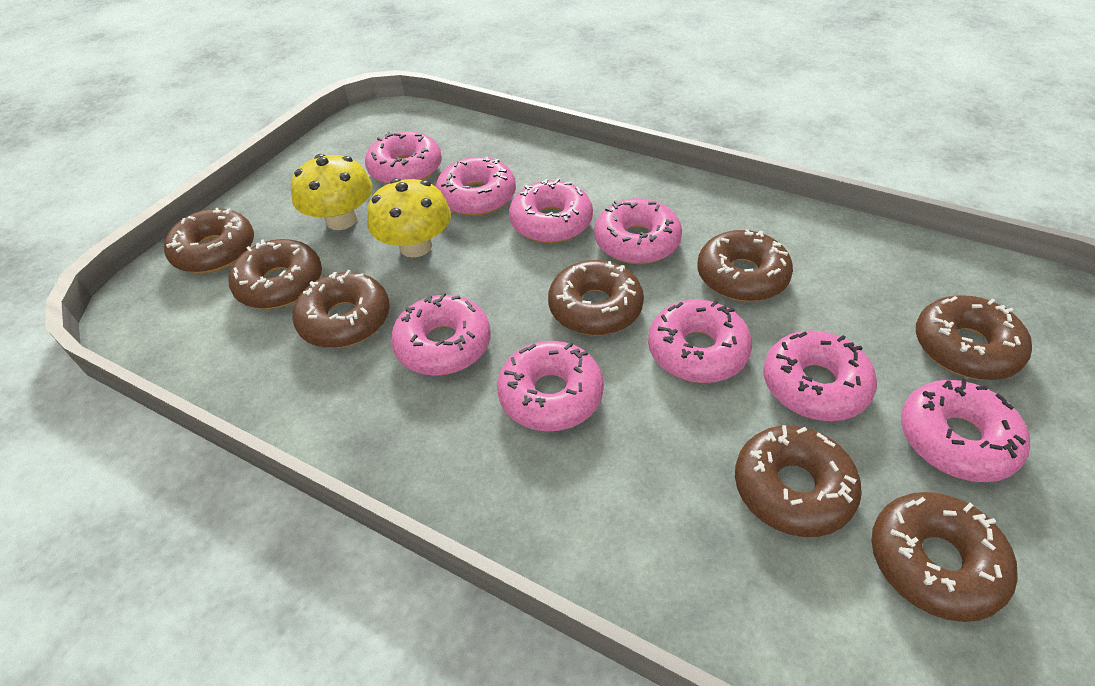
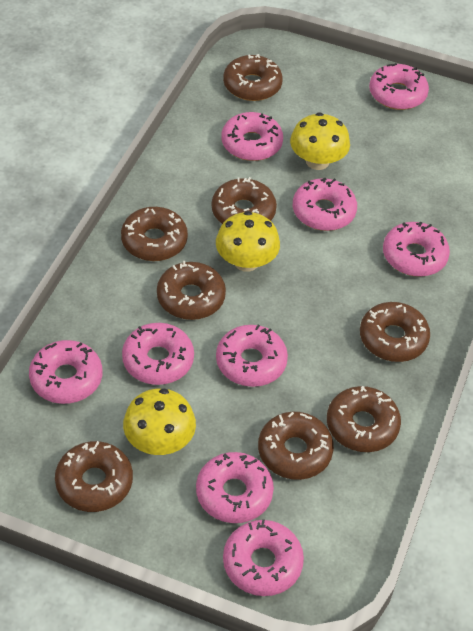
yellow mushroom: 2 -> 3

